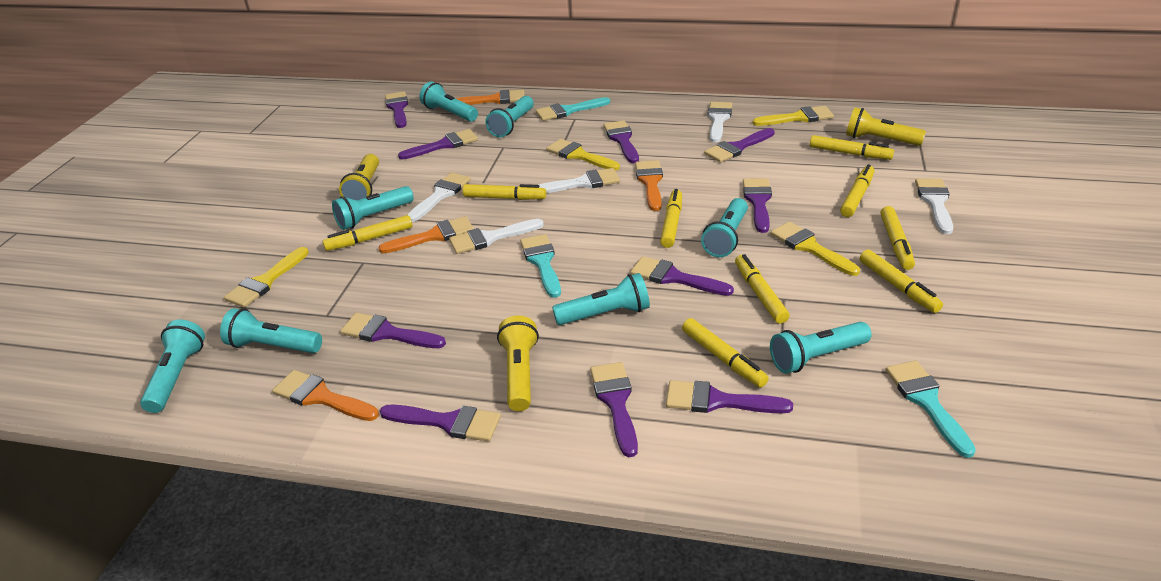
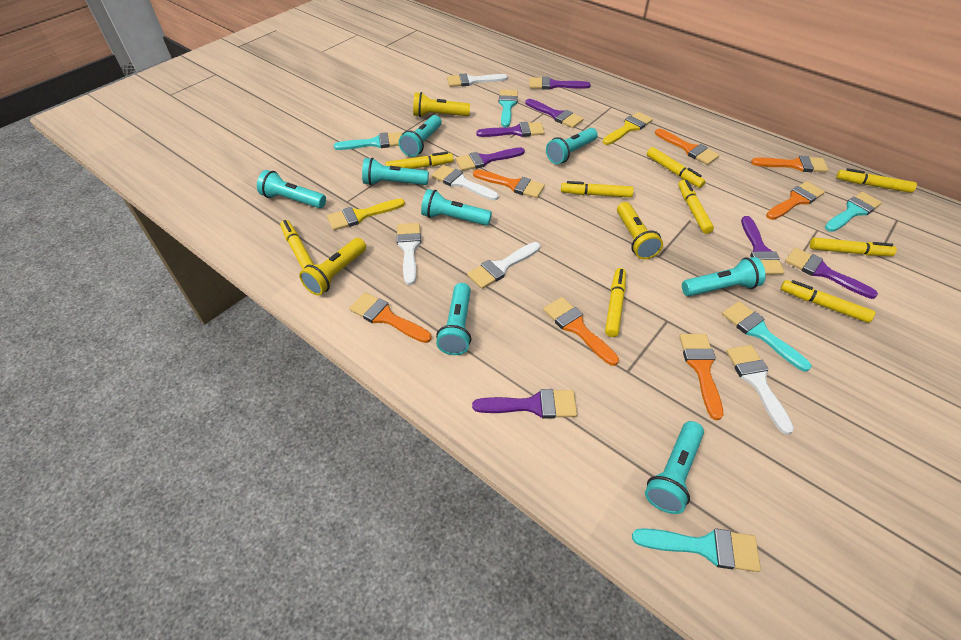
orange brush: 4 -> 7
purple brush: 10 -> 7
turquoise brush: 3 -> 5
yellow brush: 4 -> 2

